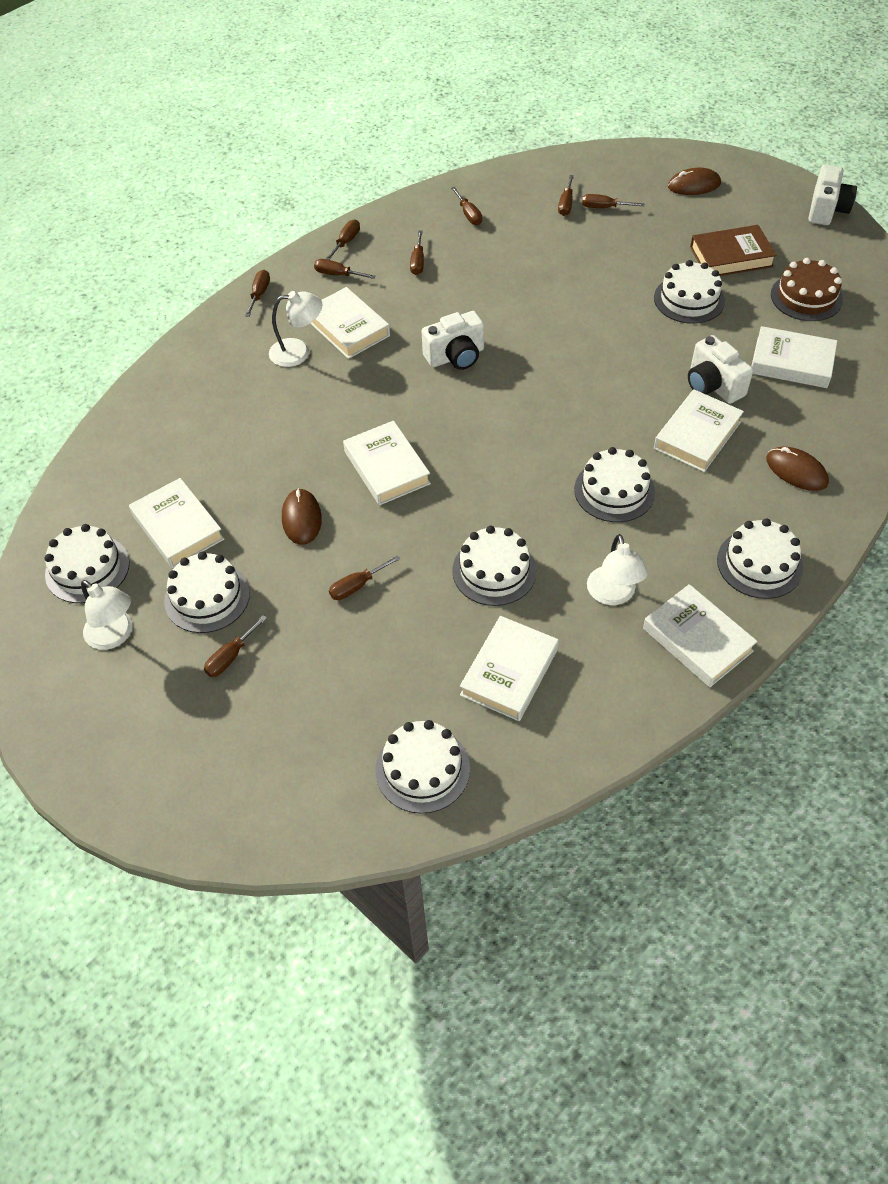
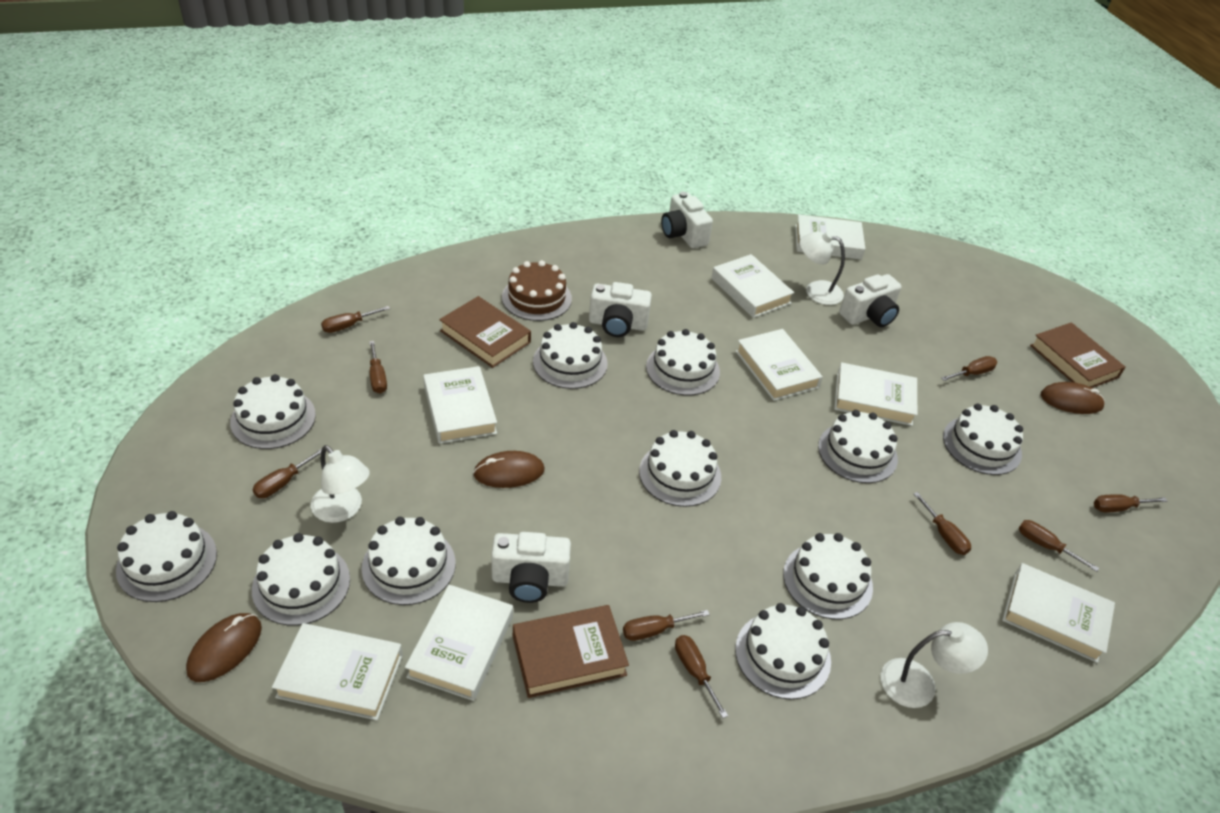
brown book: 1 -> 3
white book: 7 -> 8
white cake: 7 -> 11
white camera: 3 -> 4

